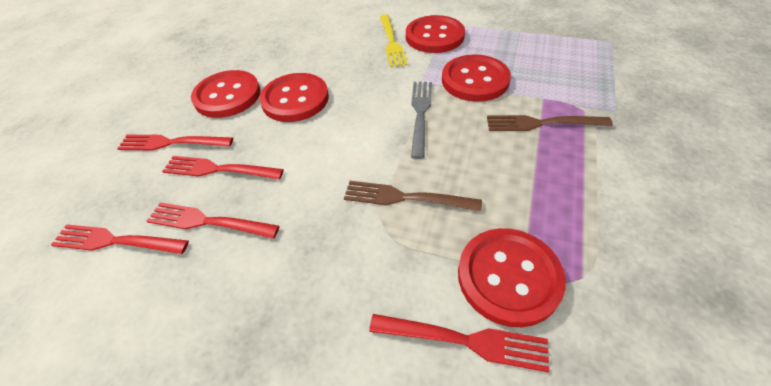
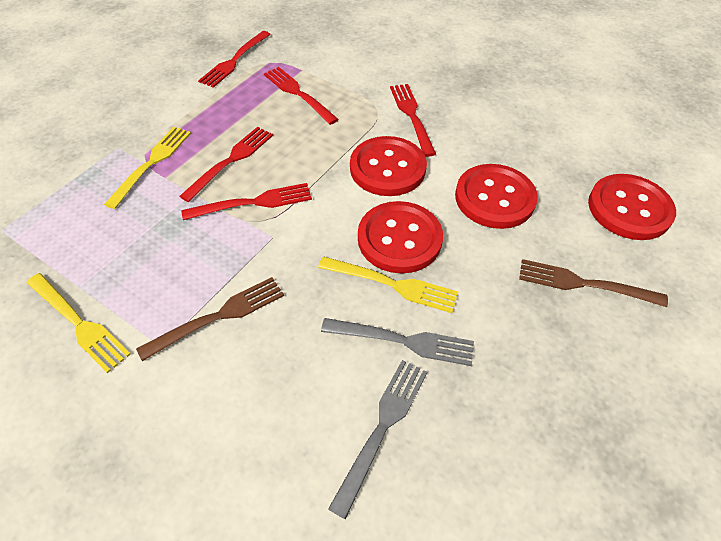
grey fork: 1 -> 2
red button: 5 -> 4
yellow fork: 1 -> 3

